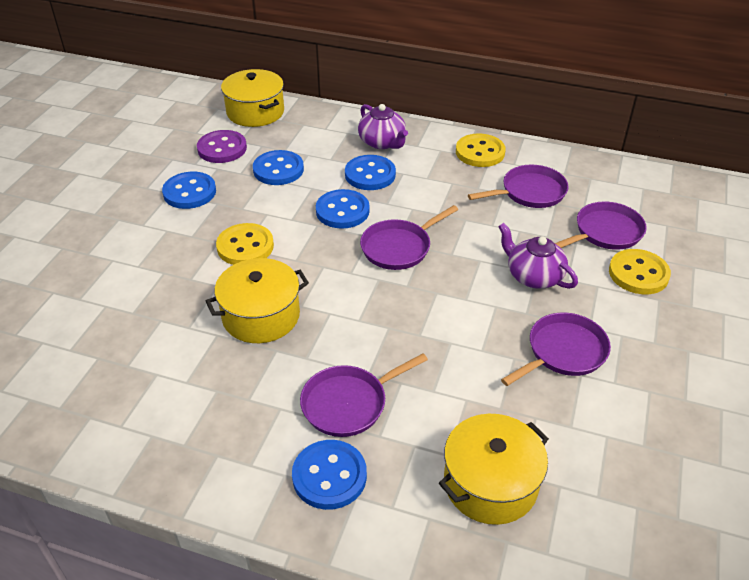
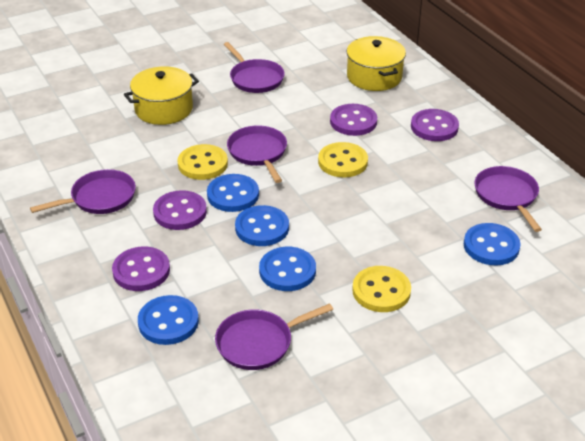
purple button: 1 -> 4
purple teapot: 2 -> 0
yellow pot: 3 -> 2

